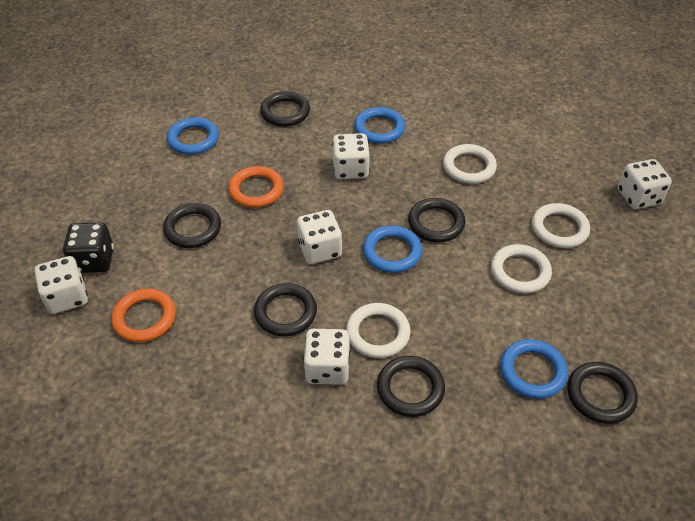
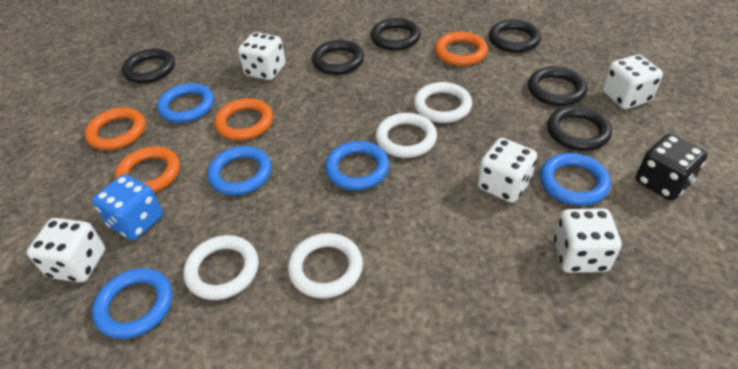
blue dice: 0 -> 1
blue ring: 4 -> 5
orange ring: 2 -> 4

